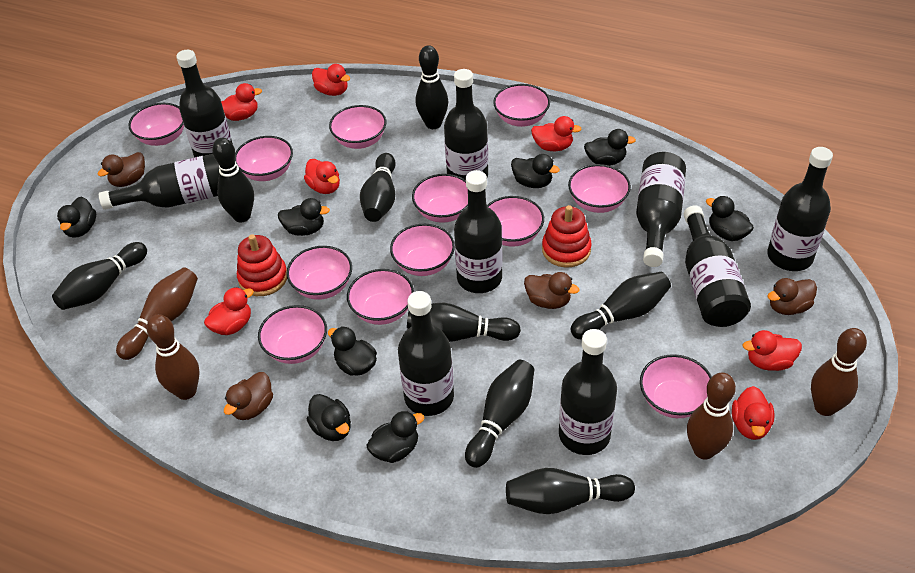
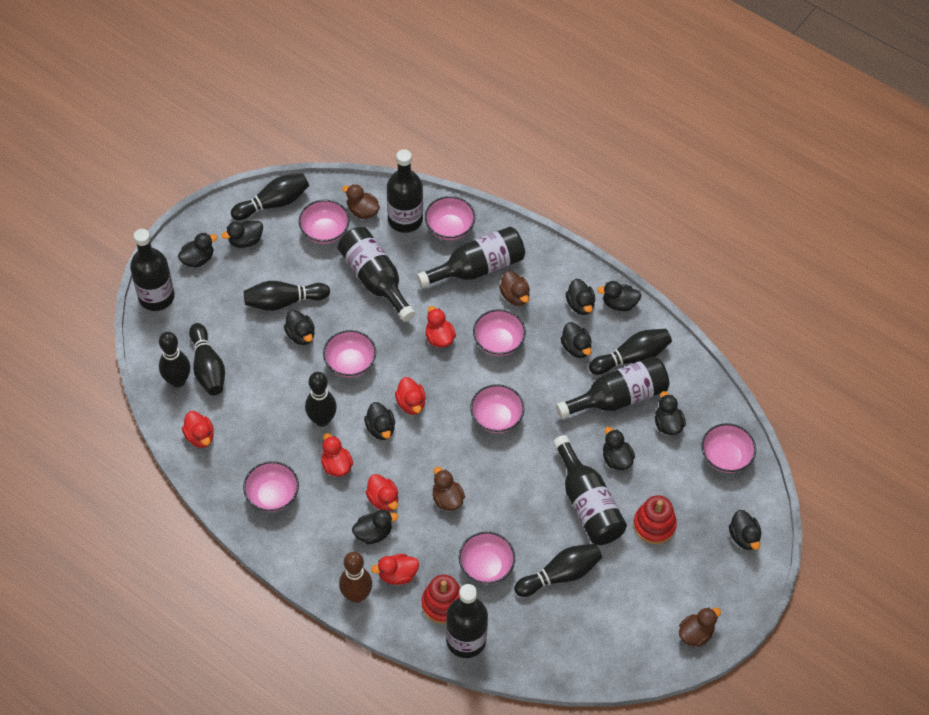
black bottle: 9 -> 7
black bowling pin: 8 -> 7
black duck: 8 -> 11
brown bowling pin: 4 -> 1
pink bowl: 12 -> 8
red duck: 7 -> 6

